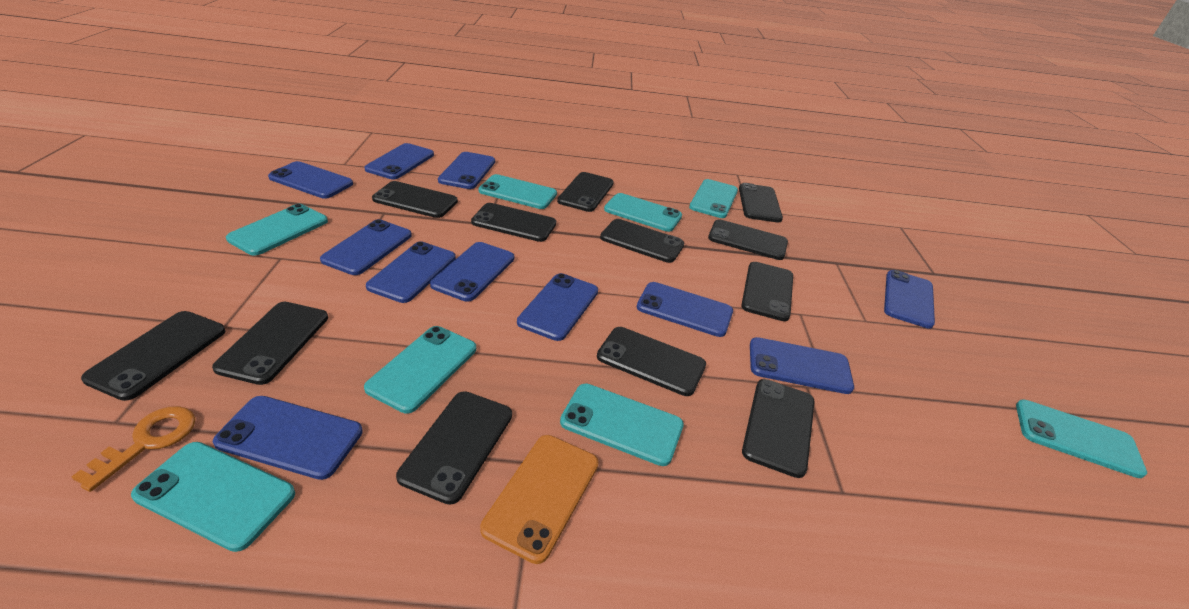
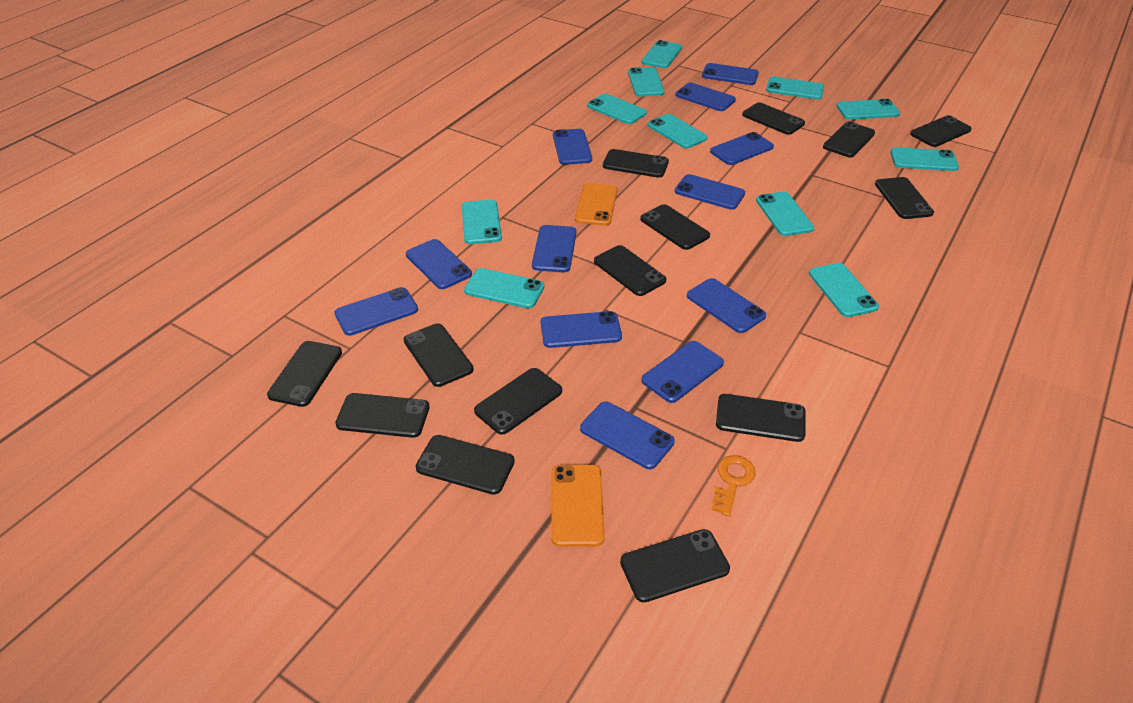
black phone: 12 -> 14
blue phone: 11 -> 12
orange phone: 1 -> 2
turquoise phone: 8 -> 11

